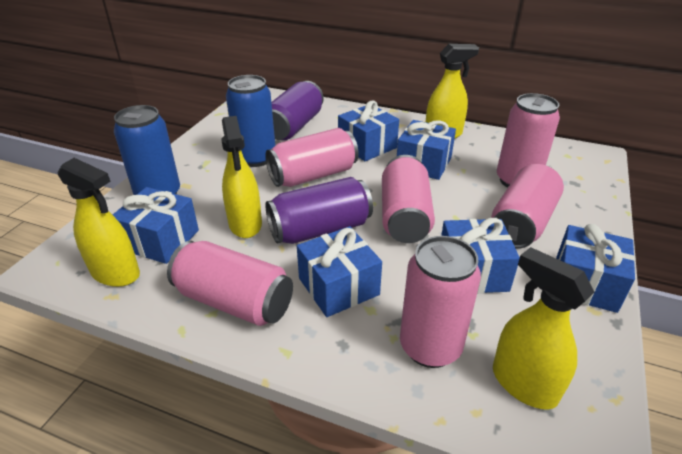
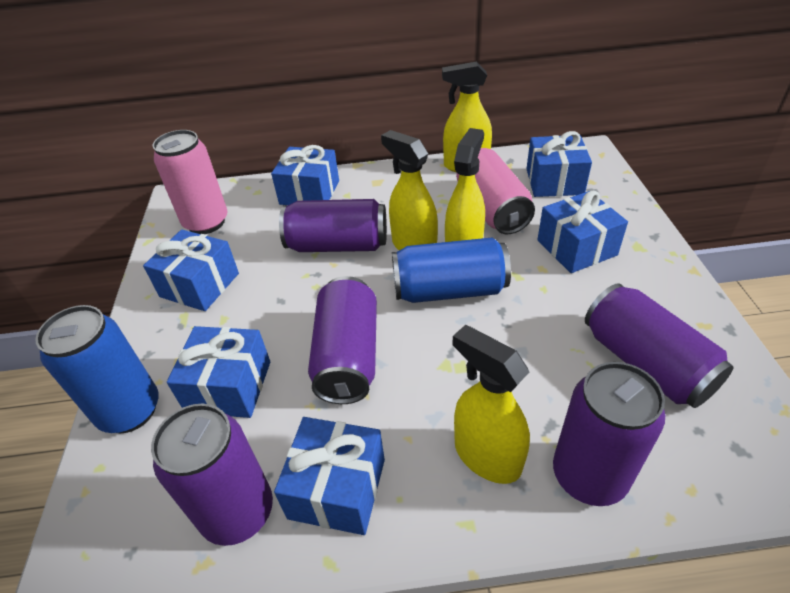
pink can: 6 -> 2
purple can: 2 -> 5

